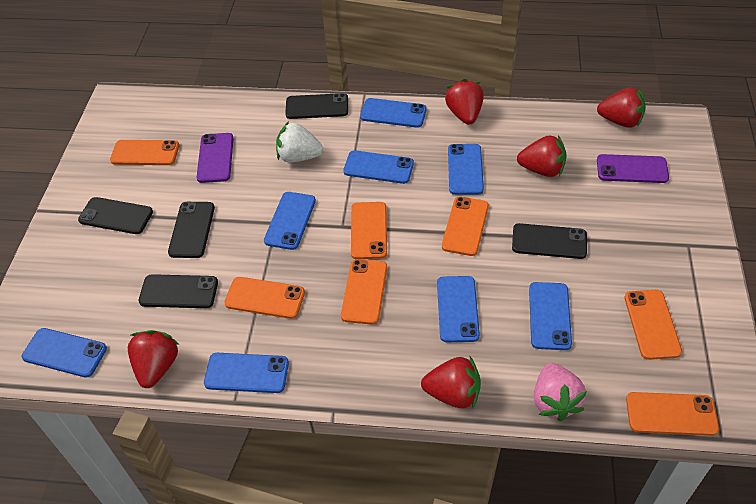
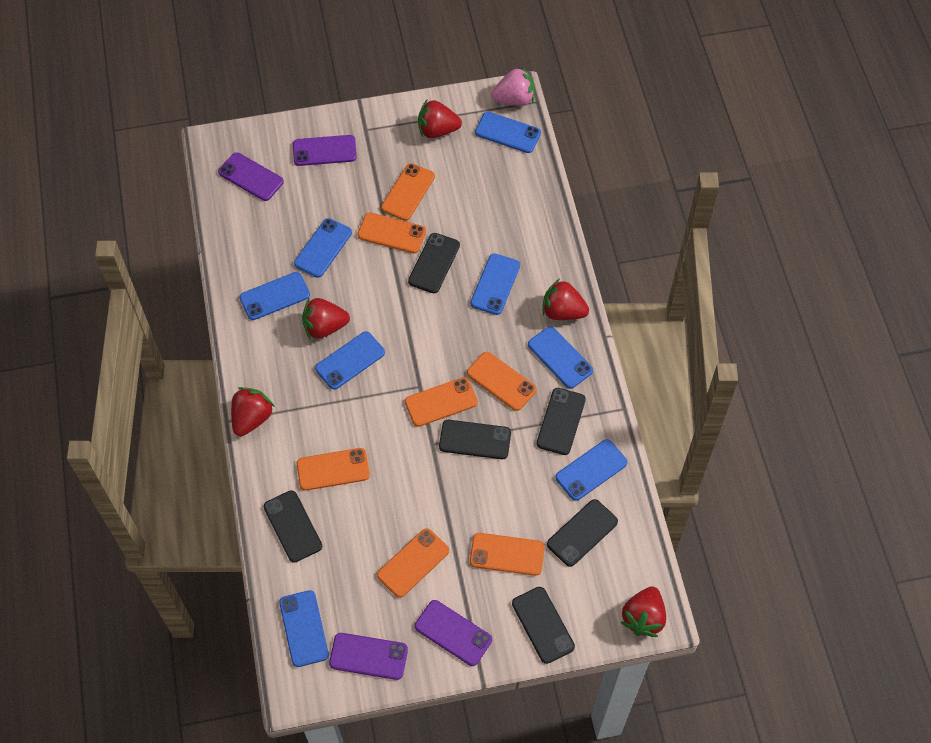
black phone: 5 -> 6
purple phone: 2 -> 4
white strawberry: 1 -> 0

